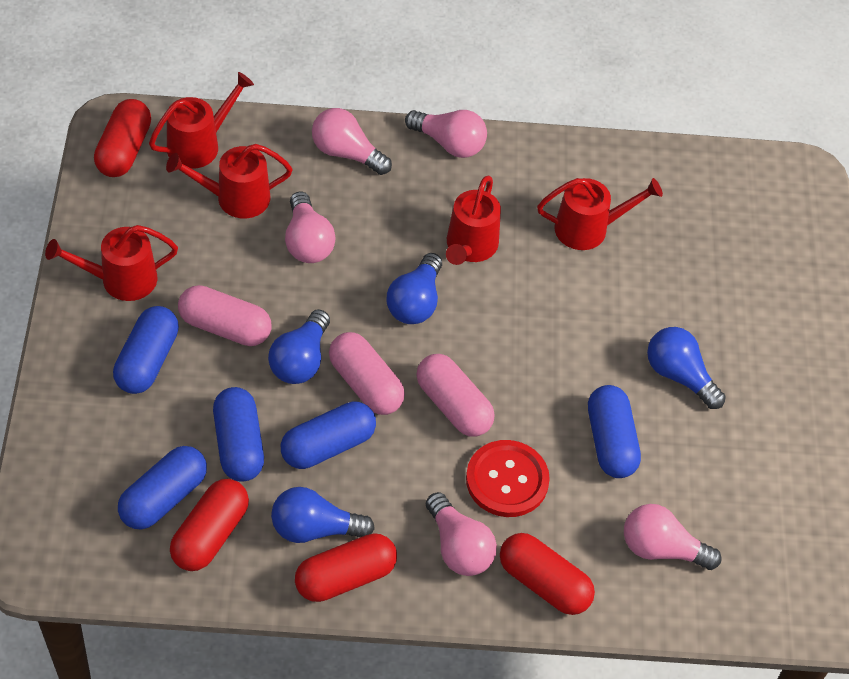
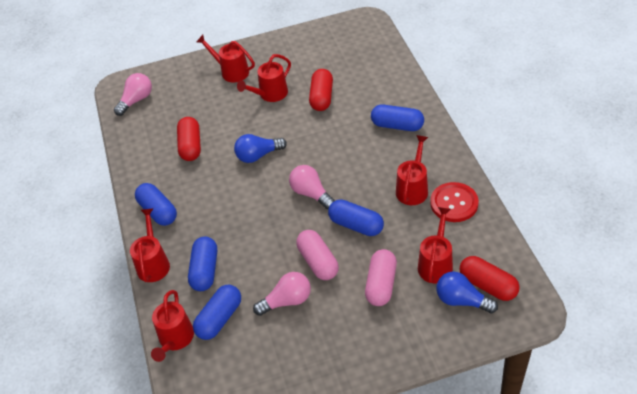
blue light bulb: 4 -> 2
pink capsule: 3 -> 2
pink light bulb: 5 -> 3
red capsule: 4 -> 3
red watering can: 5 -> 6

